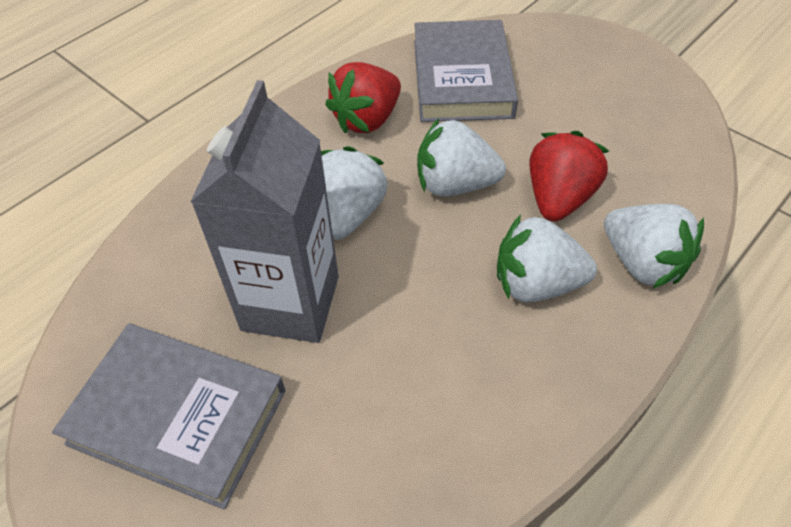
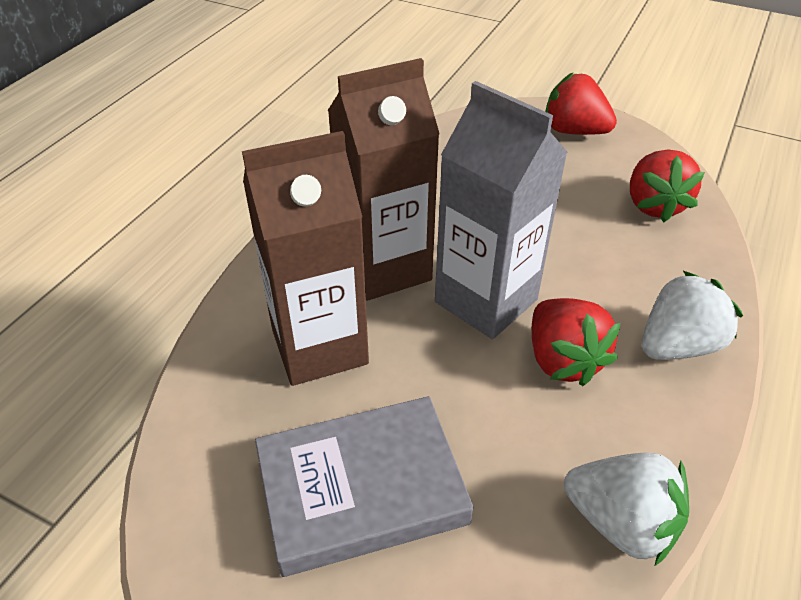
brown carton: 0 -> 2
grey book: 2 -> 1
red strawberry: 2 -> 3
white strawberry: 4 -> 2

